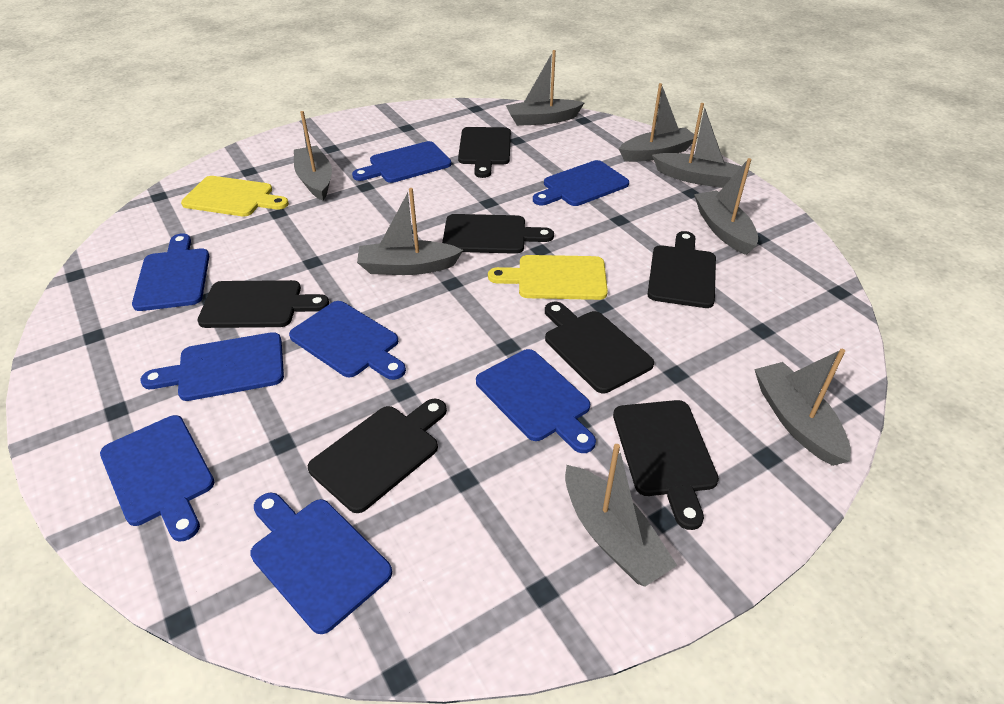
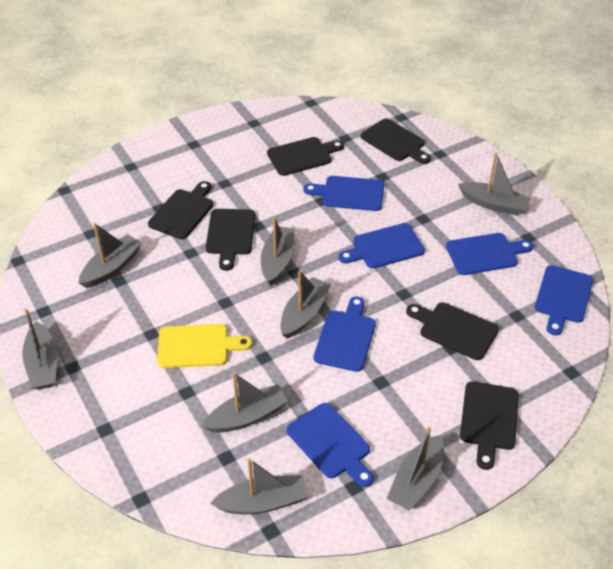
black cutting board: 7 -> 6
blue cutting board: 8 -> 6
yellow cutting board: 2 -> 1

